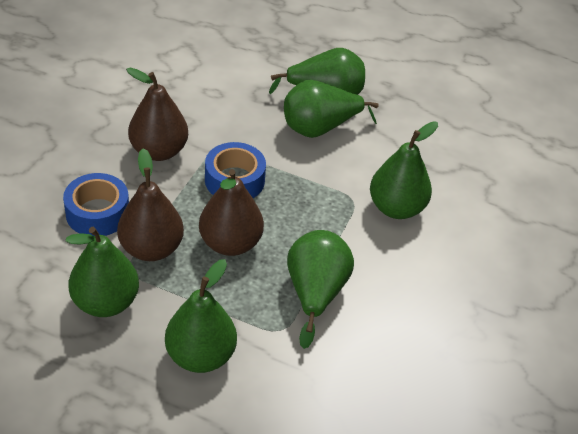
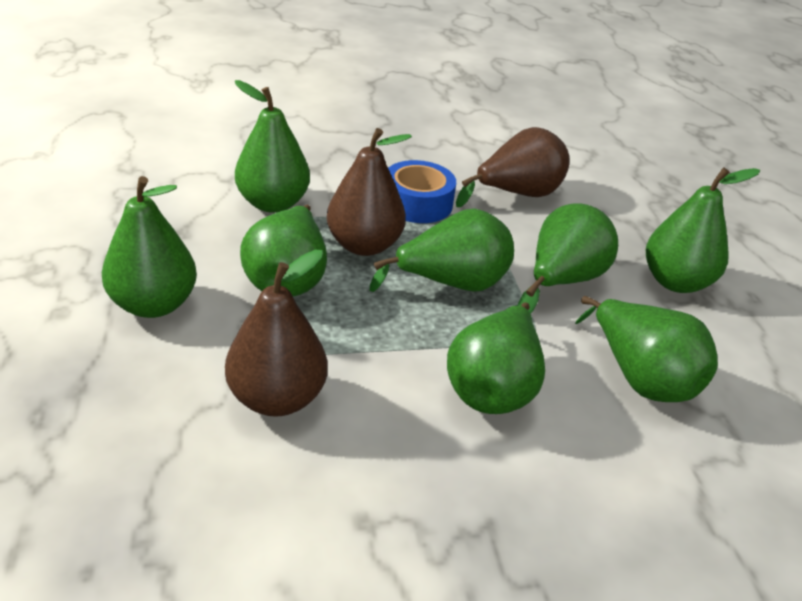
blue tape: 2 -> 1
green pear: 6 -> 8

